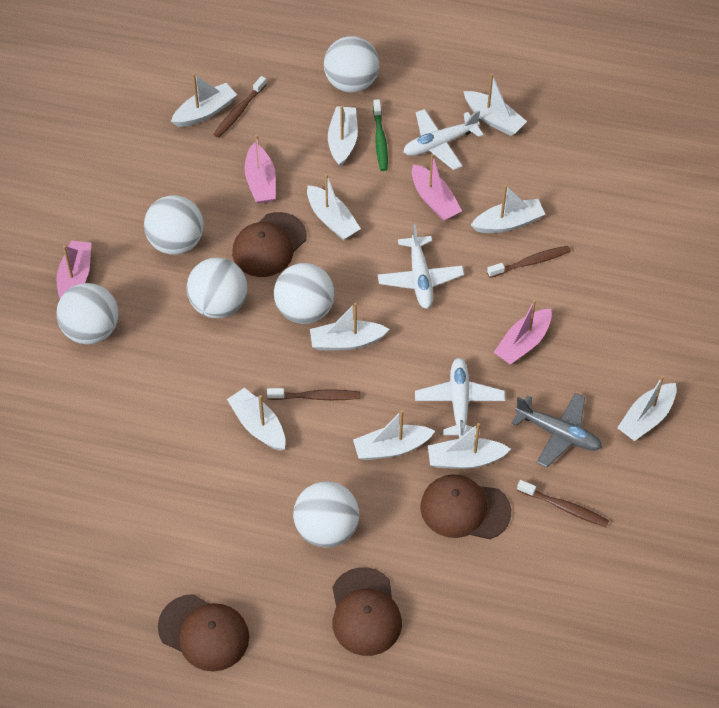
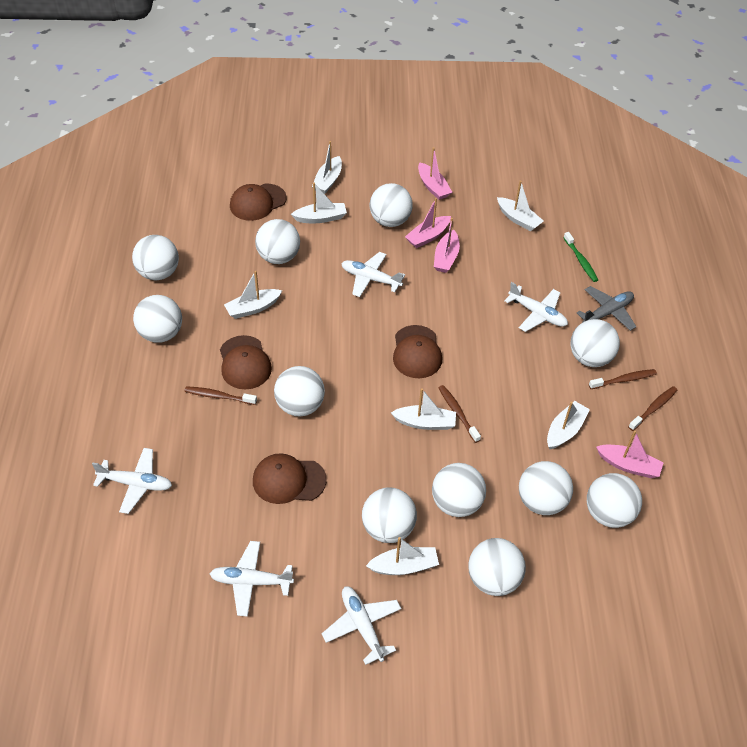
white ball: 6 -> 11
white boat: 10 -> 7
white plane: 3 -> 5

